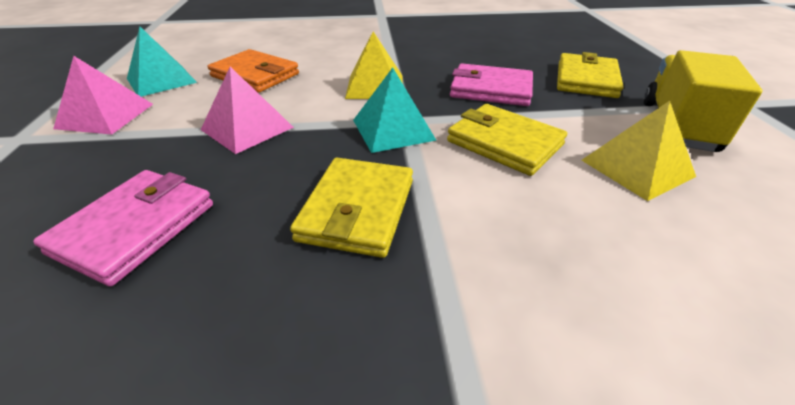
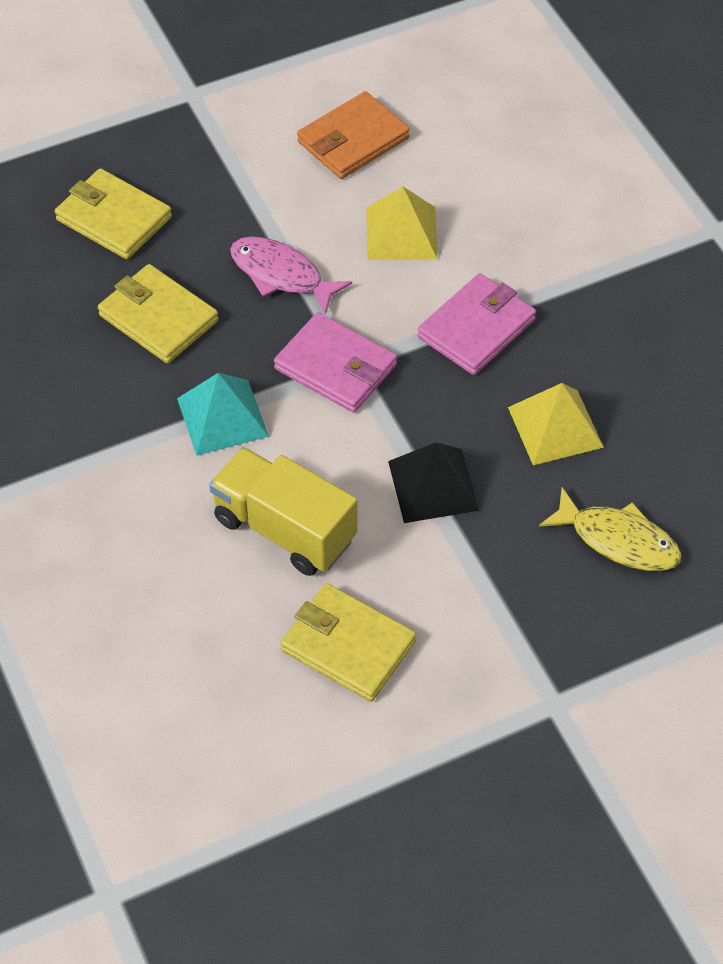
black pyramid: 0 -> 1
pink fish: 0 -> 1
pink pyramid: 2 -> 0
turquoise pyramid: 2 -> 1
yellow fish: 0 -> 1

